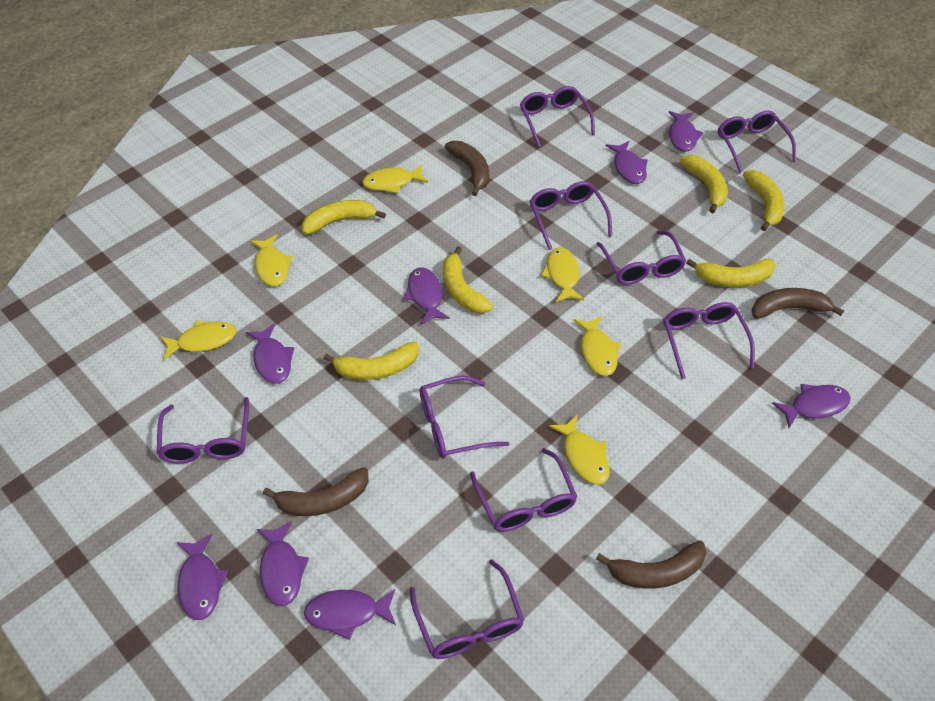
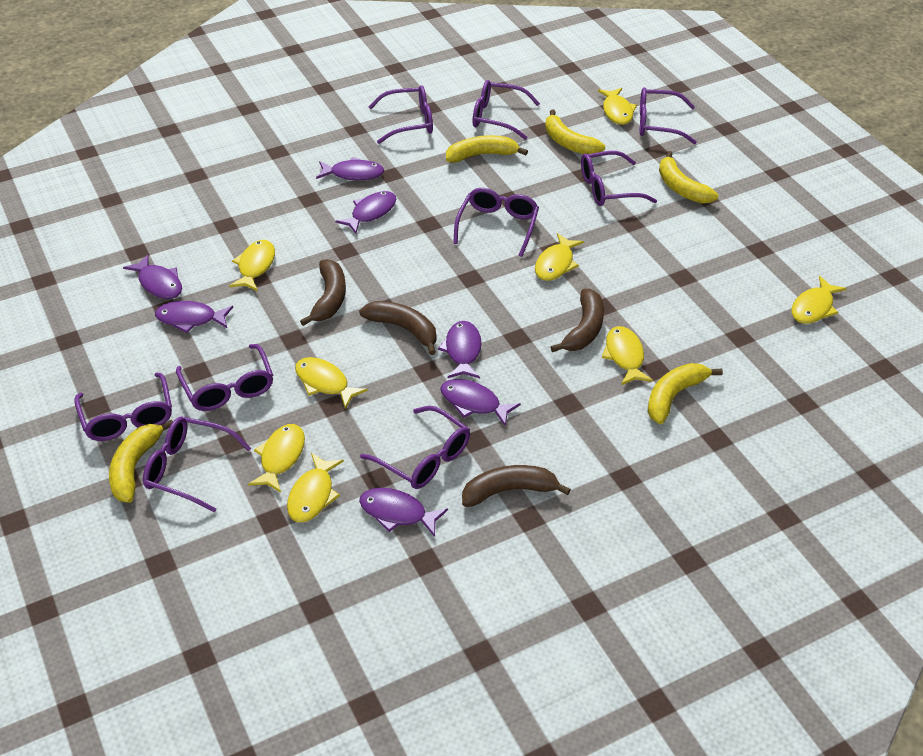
purple fish: 8 -> 7
yellow banana: 6 -> 5
yellow fish: 6 -> 8

